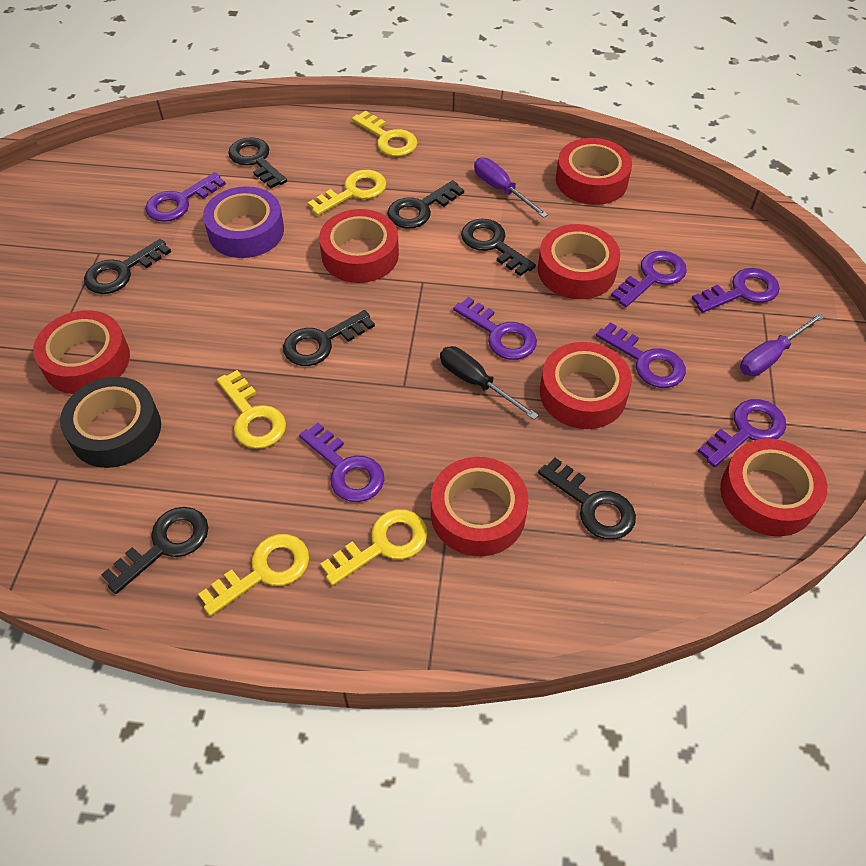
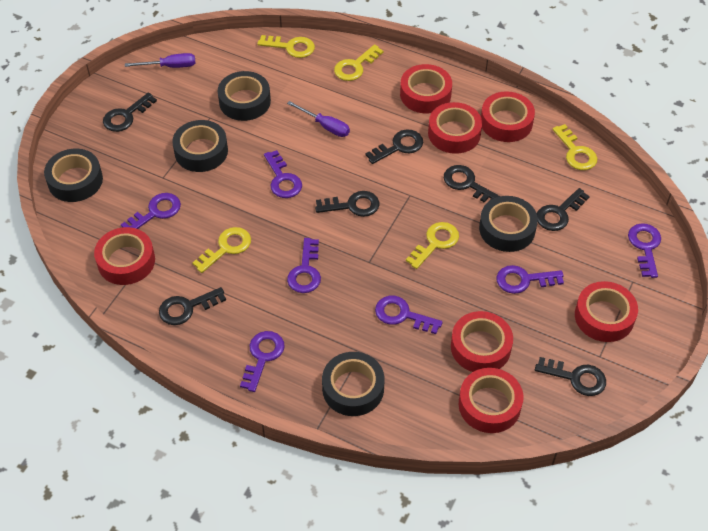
black screwdriver: 1 -> 0
black tape: 1 -> 5
purple tape: 1 -> 0

